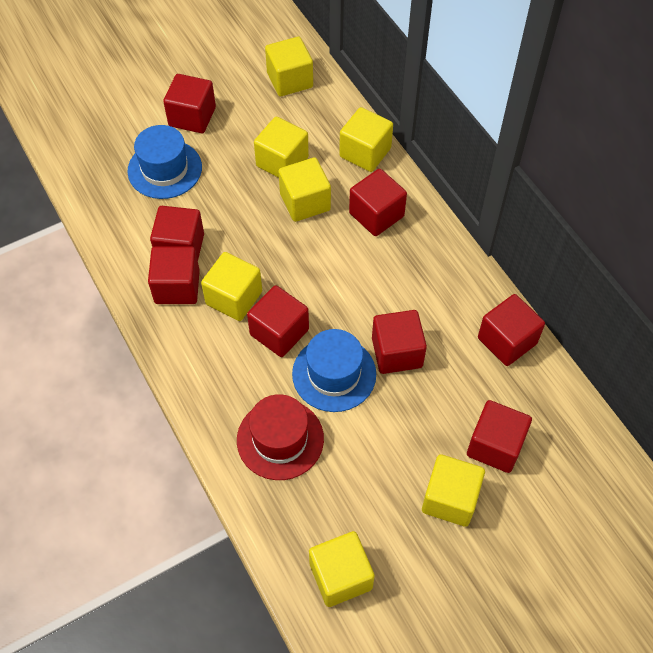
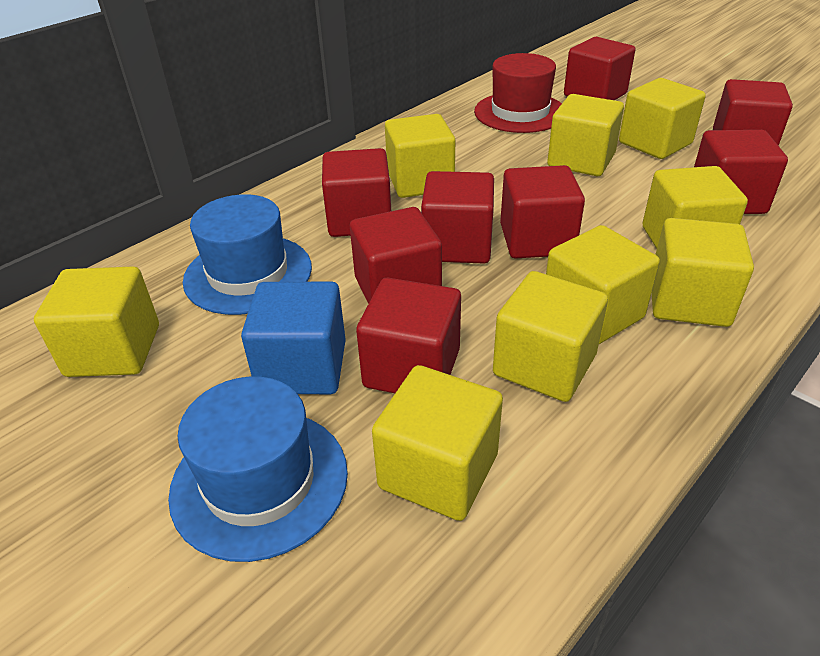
blue cube: 0 -> 1
yellow cube: 7 -> 9

